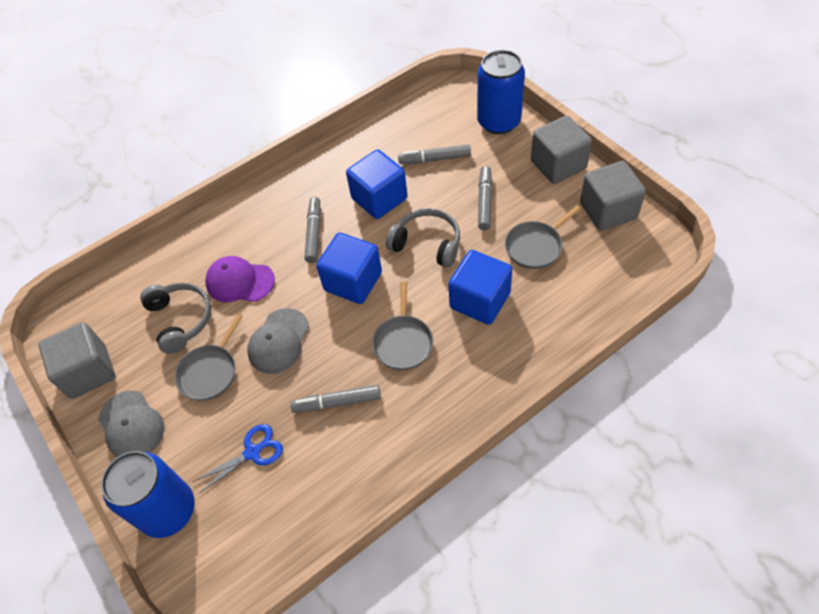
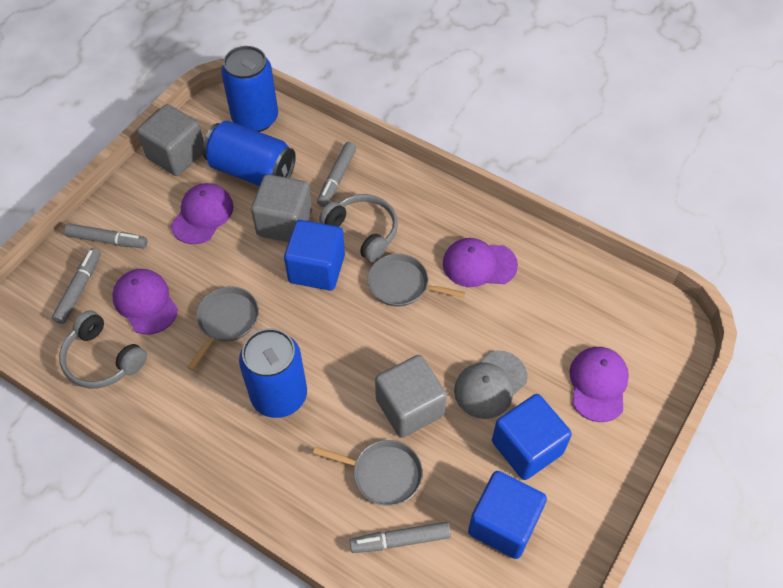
blue can: 2 -> 3
blue scissors: 1 -> 0
grey cap: 2 -> 1
purple cap: 1 -> 4

